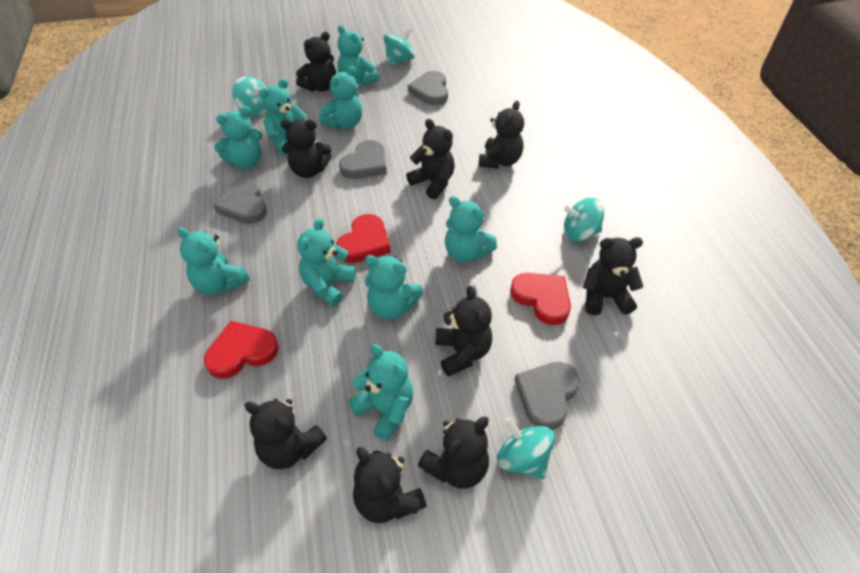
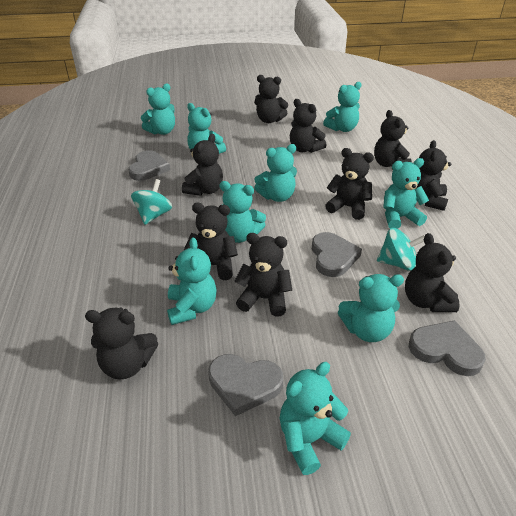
black teddy bear: 9 -> 10
red heart: 3 -> 0
turquoise spinning top: 4 -> 2

